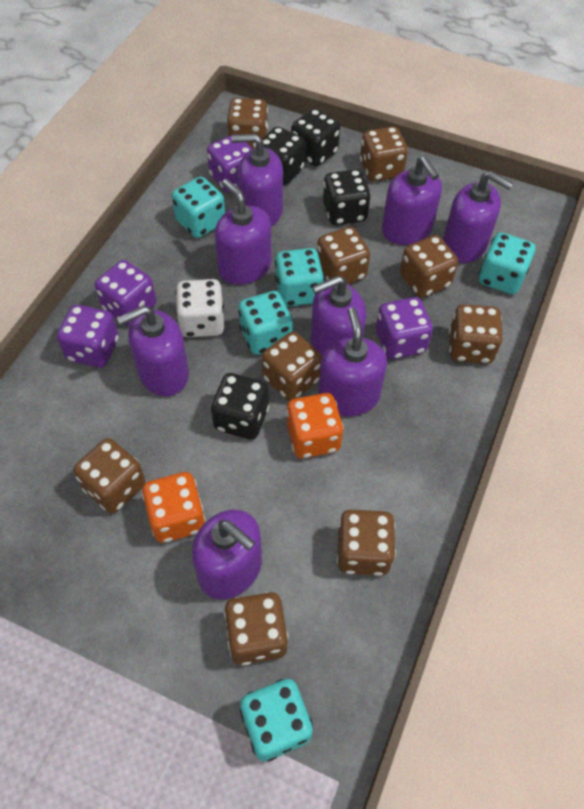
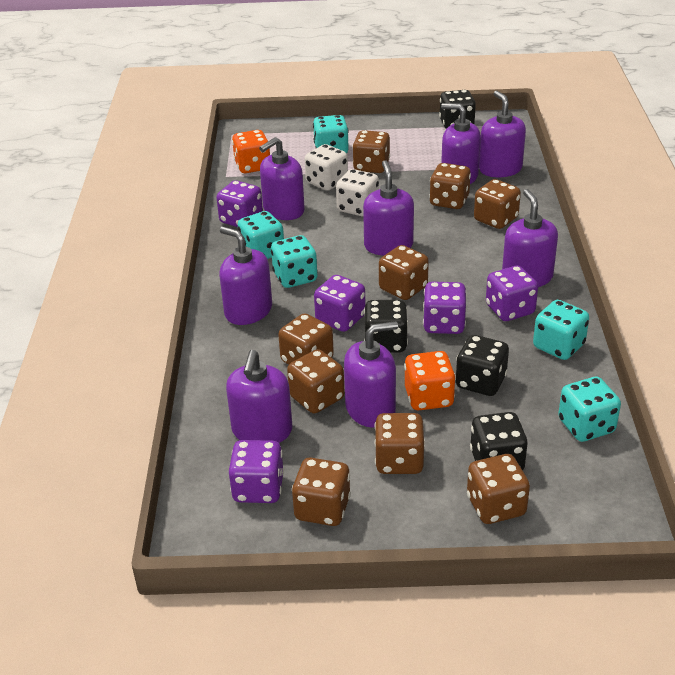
purple dice: 4 -> 5
white dice: 1 -> 2

